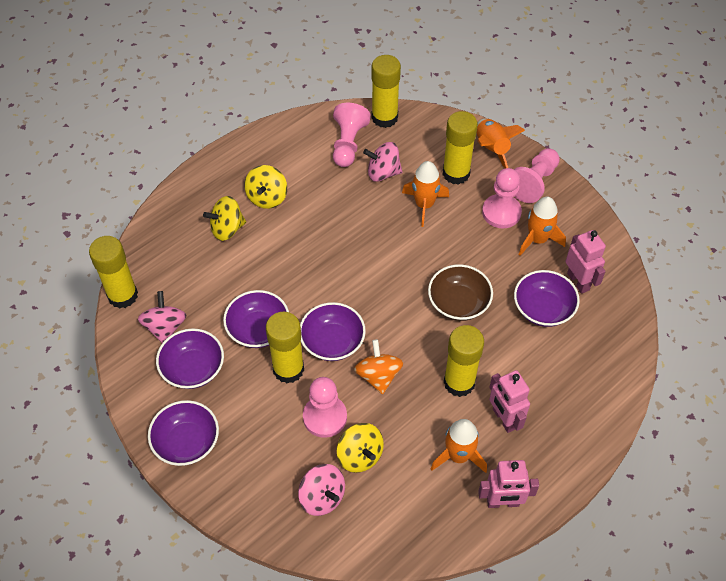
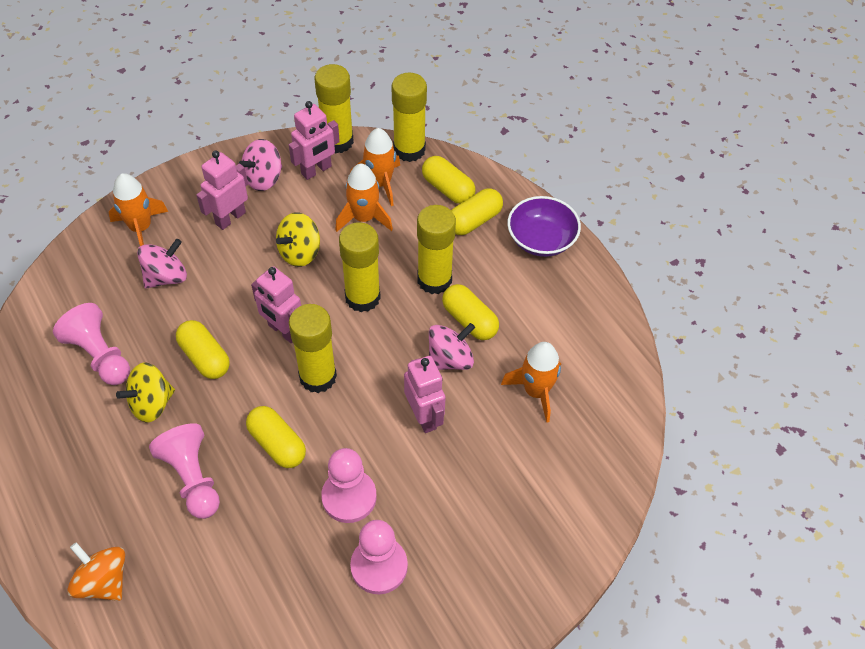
brown bowl: 1 -> 0
pink robot: 3 -> 4
purple bowl: 5 -> 1
yellow capsule: 0 -> 5
yellow spinning top: 3 -> 2

